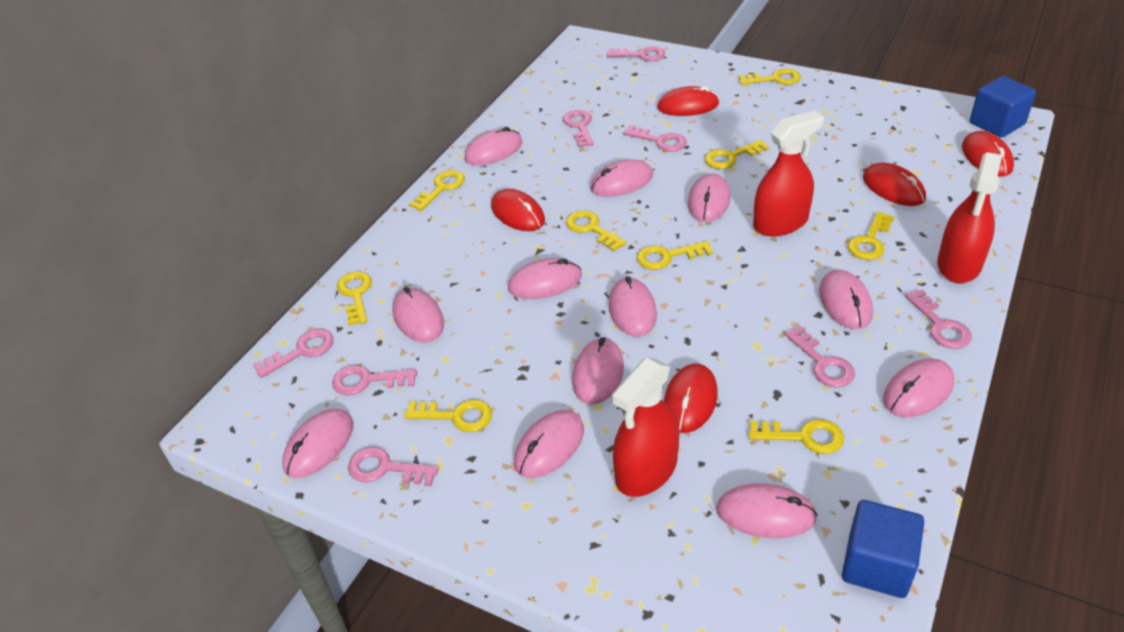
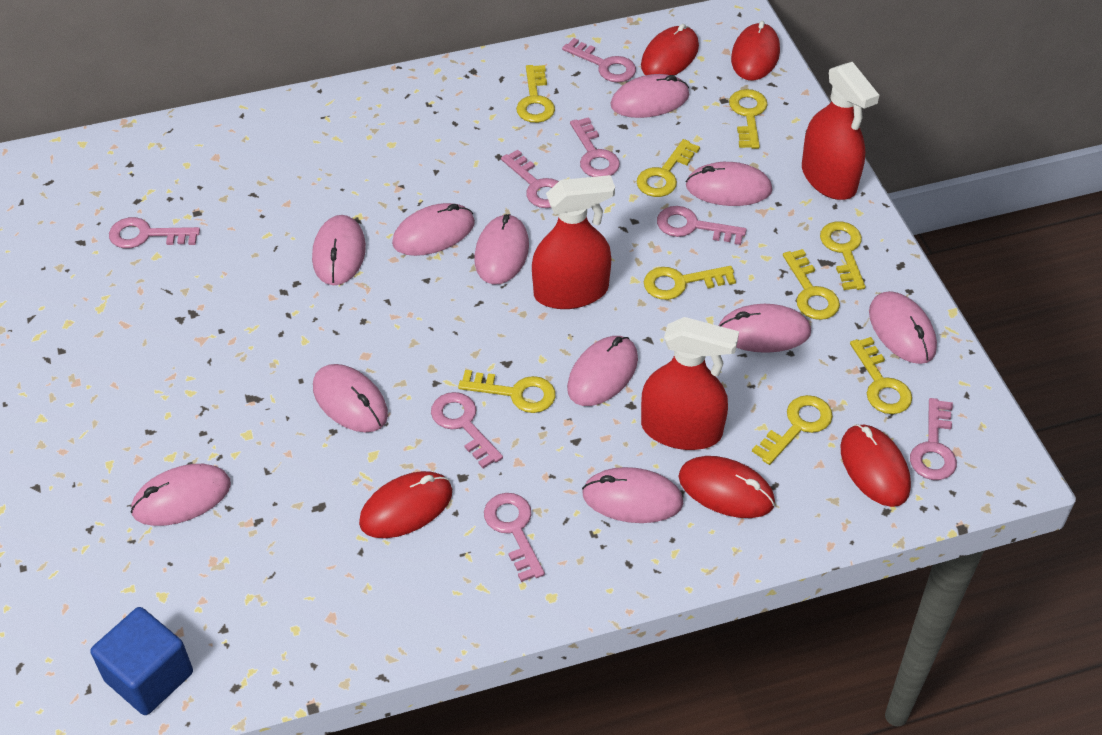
blue cube: 2 -> 1
pink mouse: 12 -> 11

